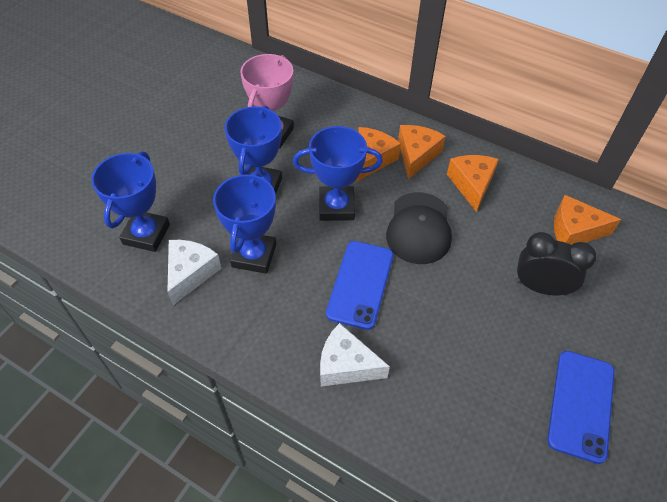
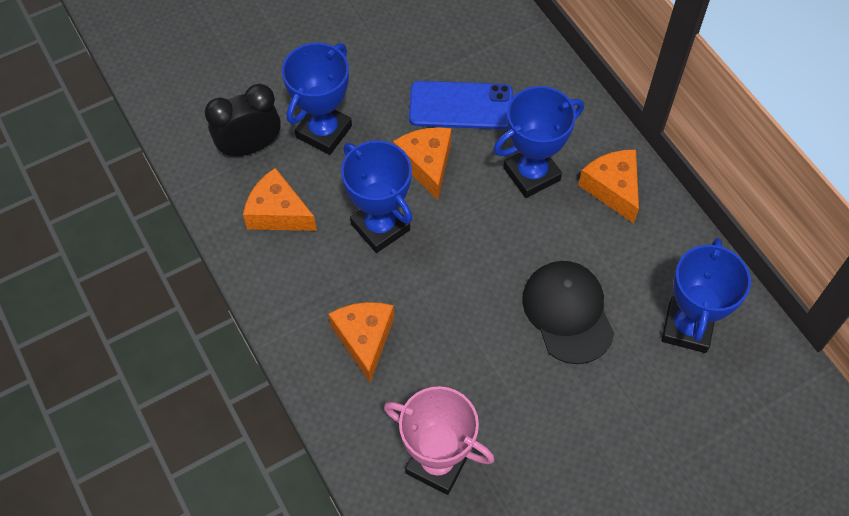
blue phone: 2 -> 1
white cheese: 2 -> 0

